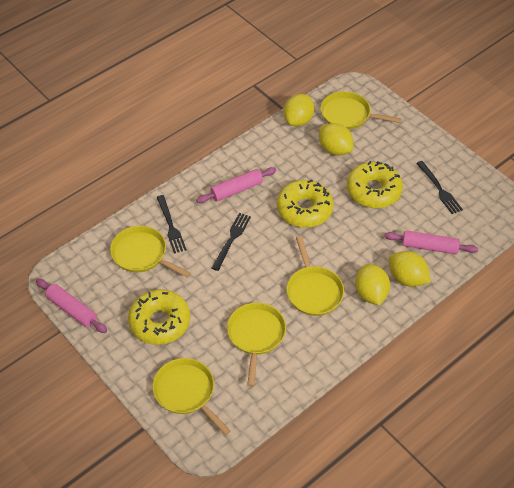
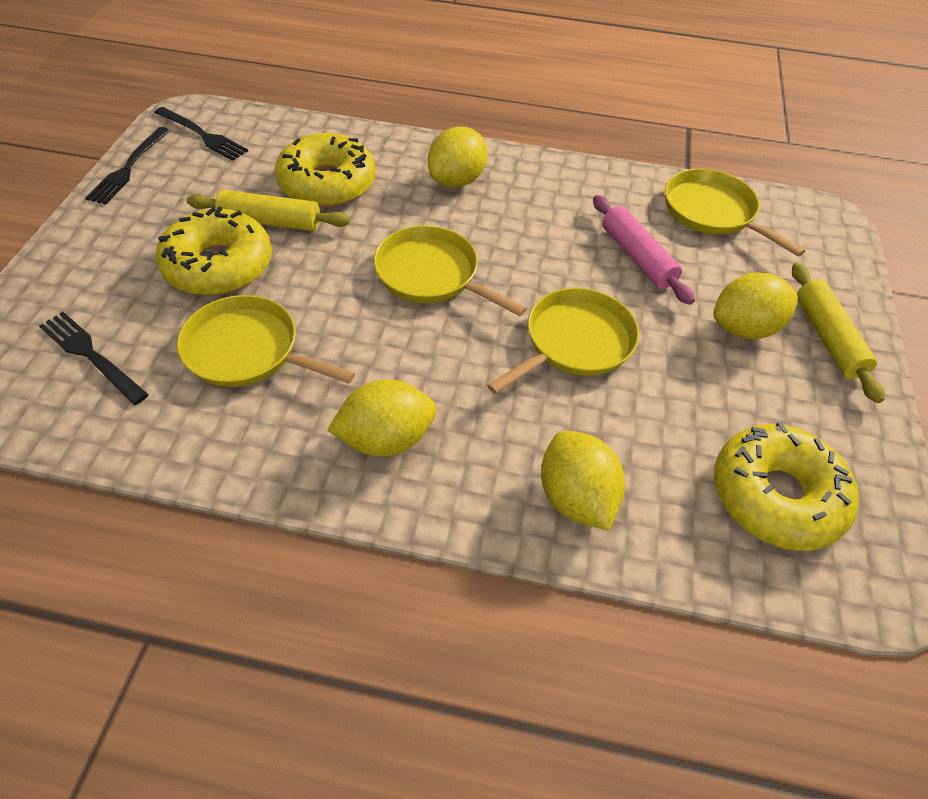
pink rolling pin: 3 -> 1
yellow pan: 5 -> 4
yellow rolling pin: 0 -> 2

